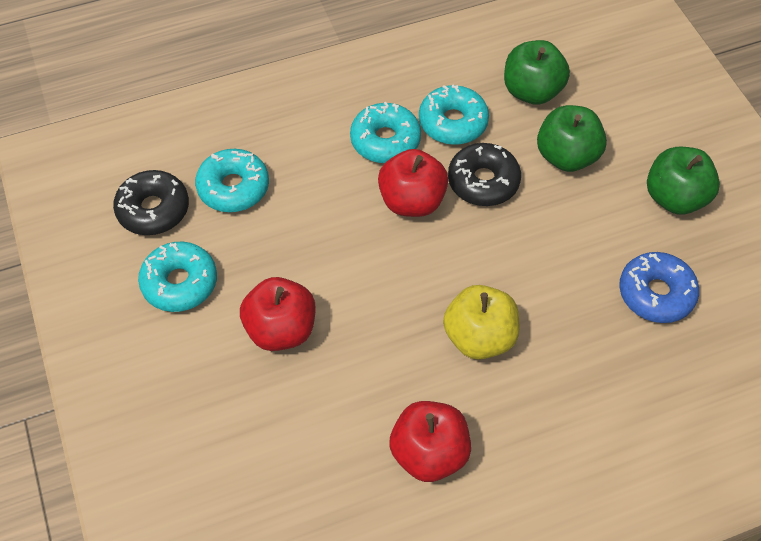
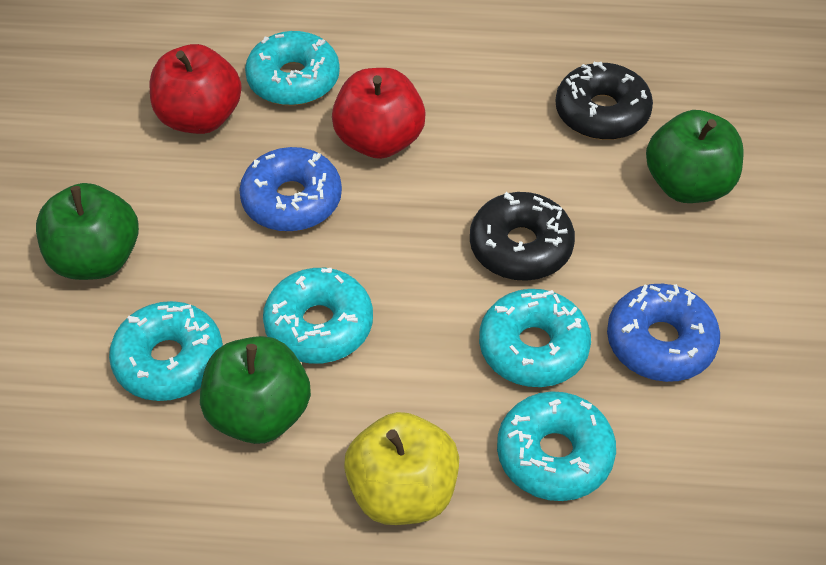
blue donut: 1 -> 2
red apple: 3 -> 2
turquoise donut: 4 -> 5

